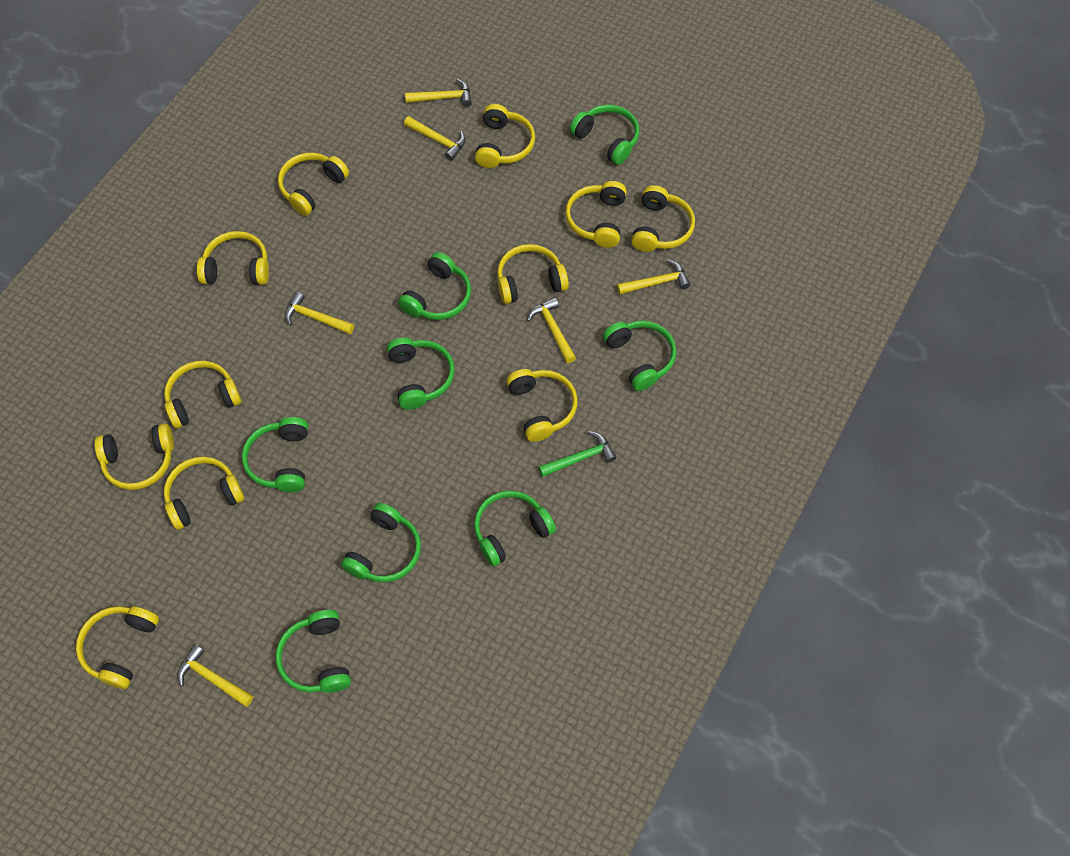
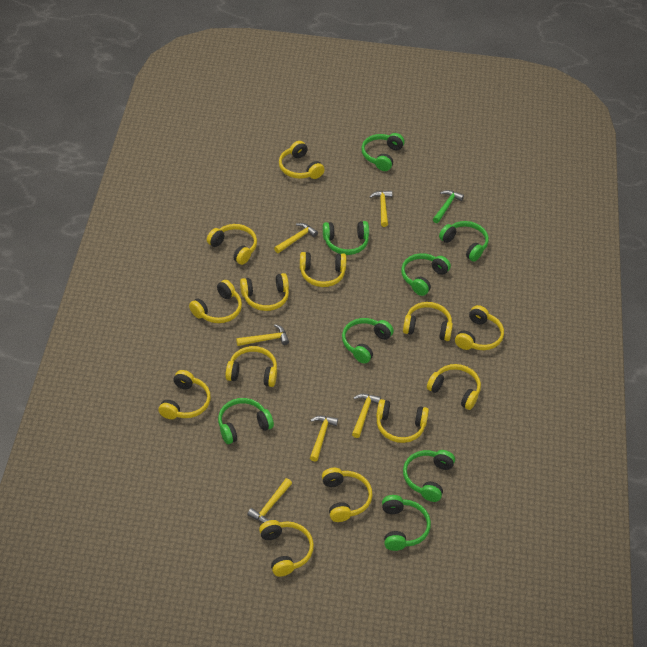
yellow headphones: 11 -> 13

